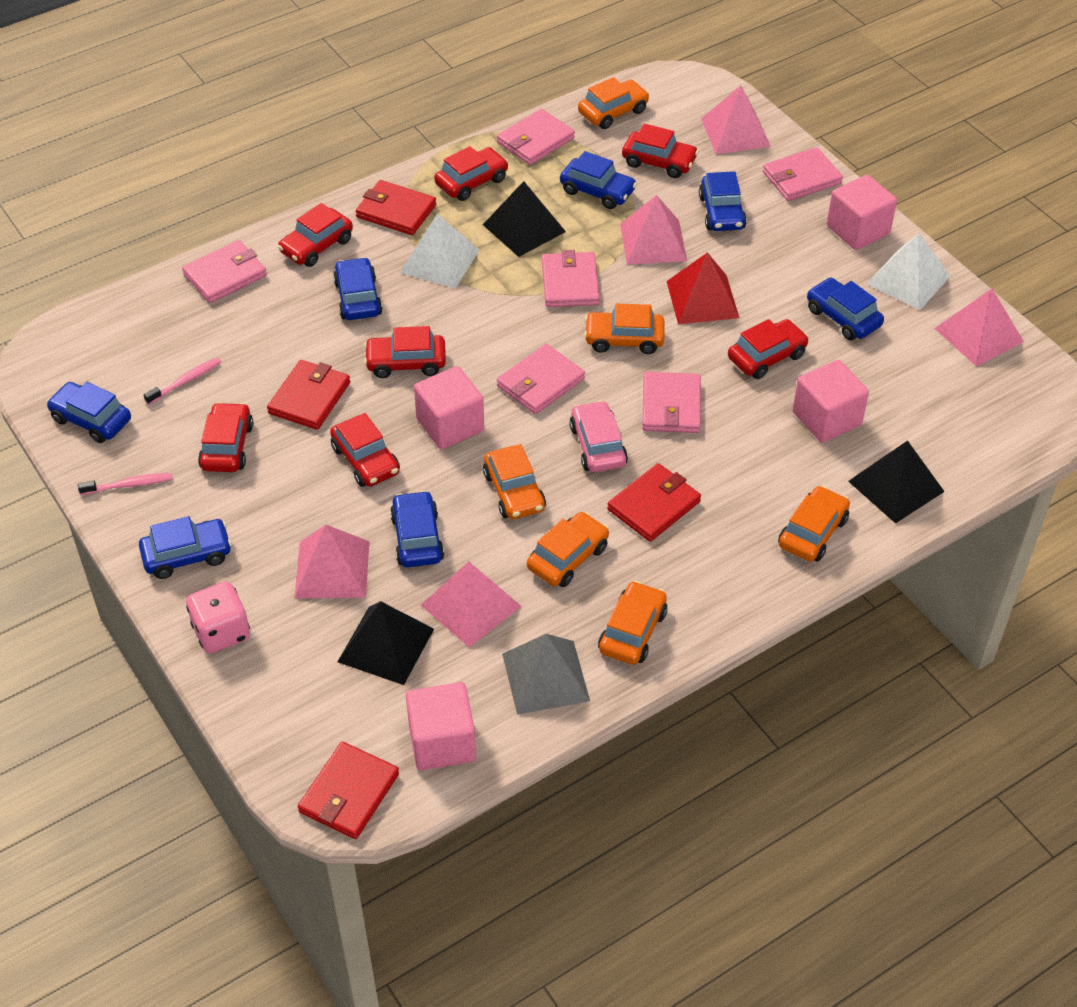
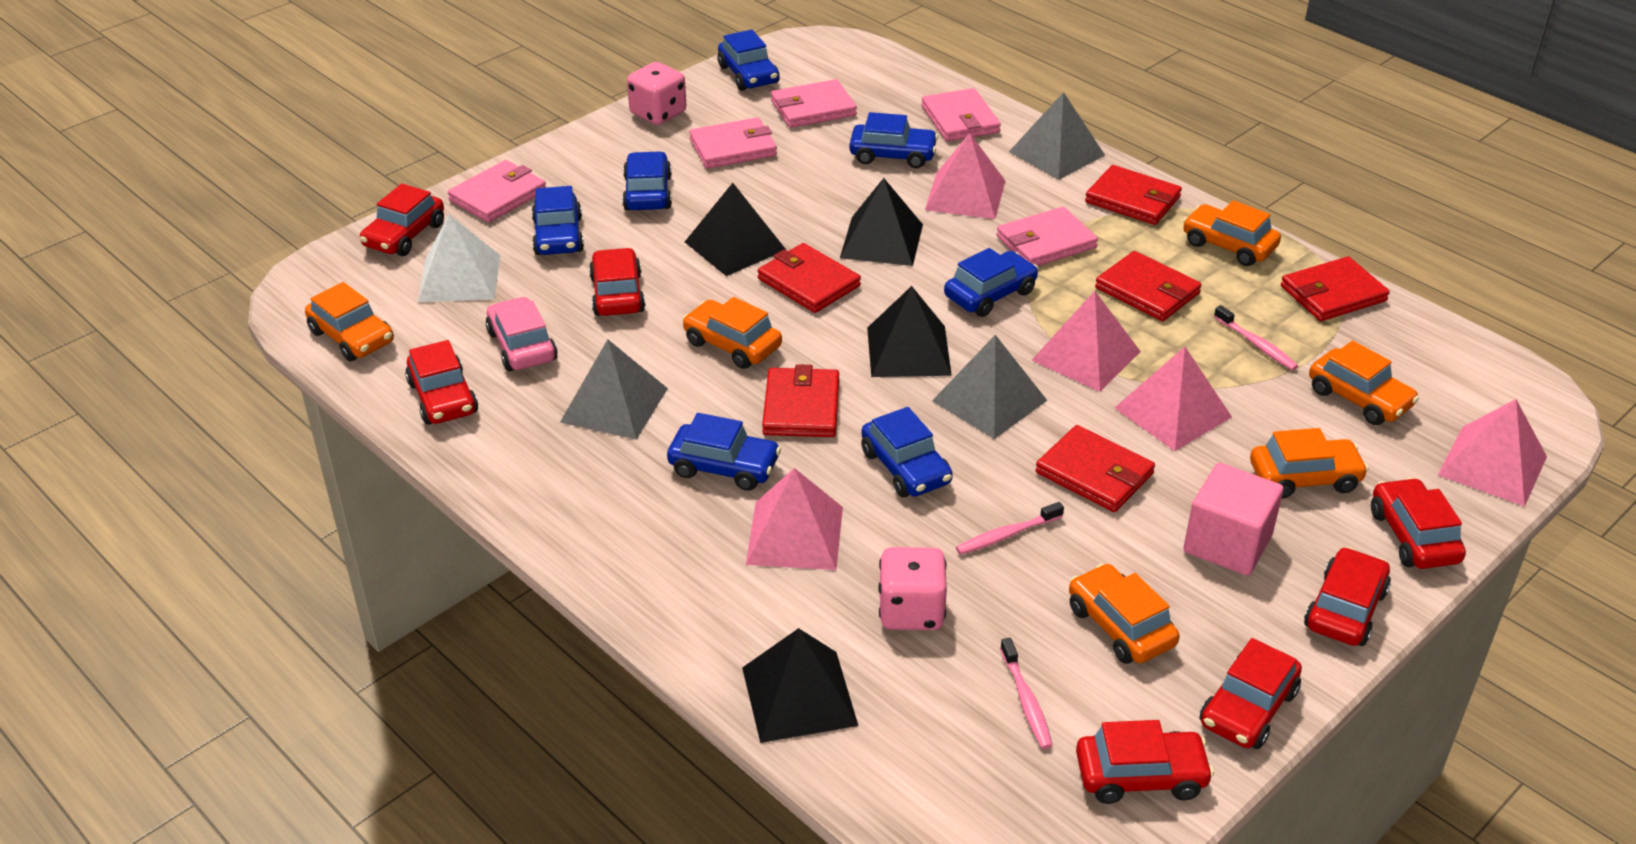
black pyramid: 3 -> 4
grey pyramid: 1 -> 3
pink cube: 4 -> 1
pink dice: 1 -> 2
pink toothbrush: 2 -> 3
pink wallet: 6 -> 5
red pyramid: 1 -> 0
red wallet: 4 -> 6
white pyramid: 2 -> 1

